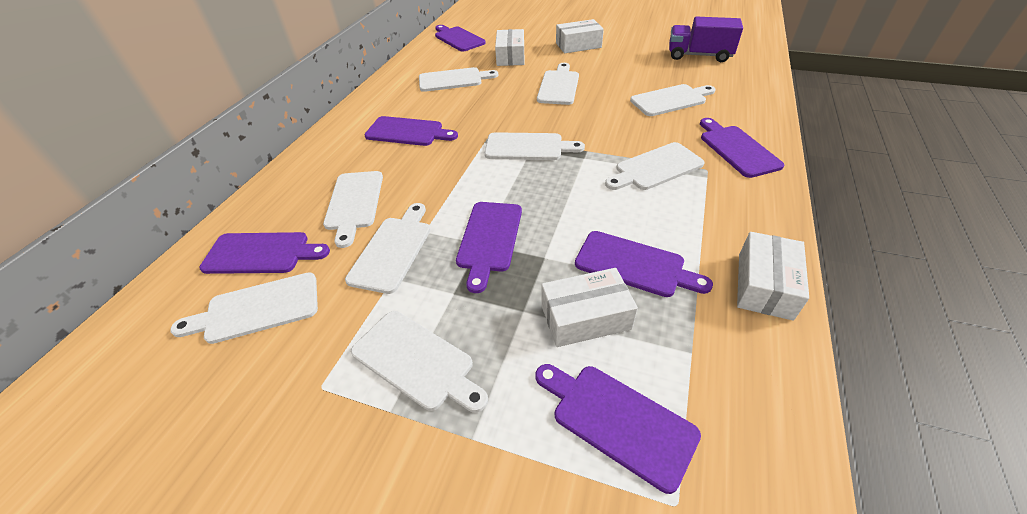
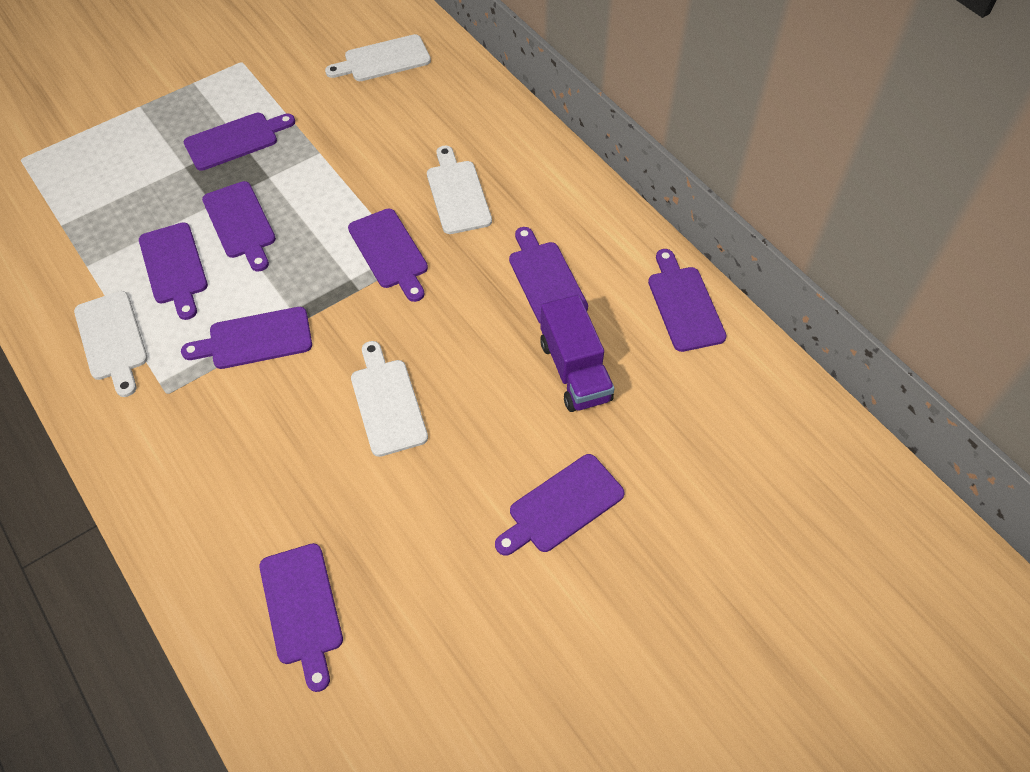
purple cutting board: 7 -> 9
white box: 4 -> 0
white cutting board: 9 -> 4

